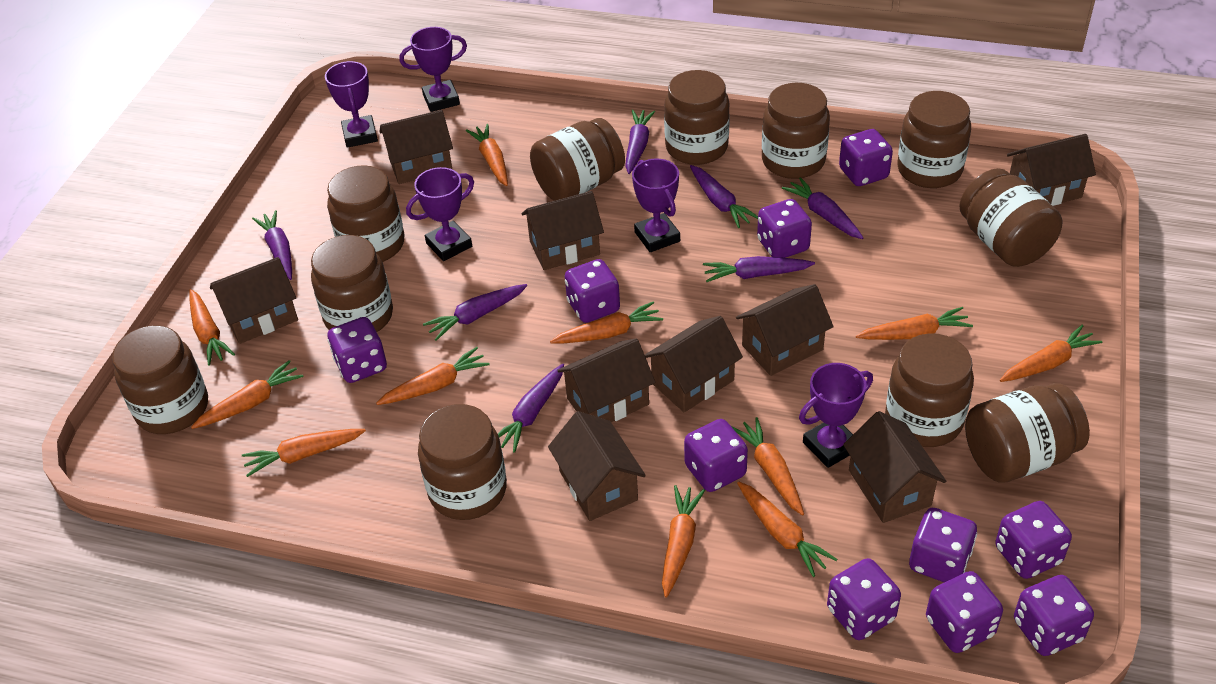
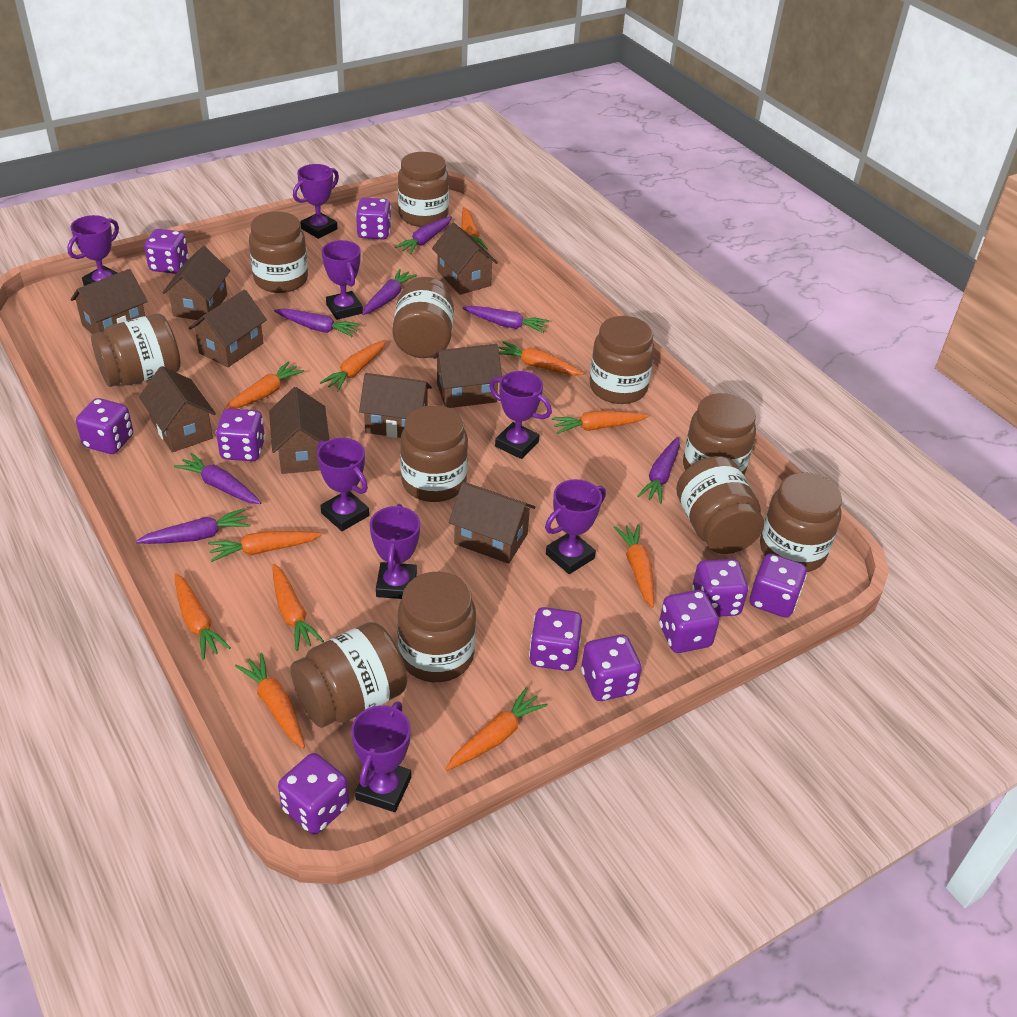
purple trophy: 5 -> 8

